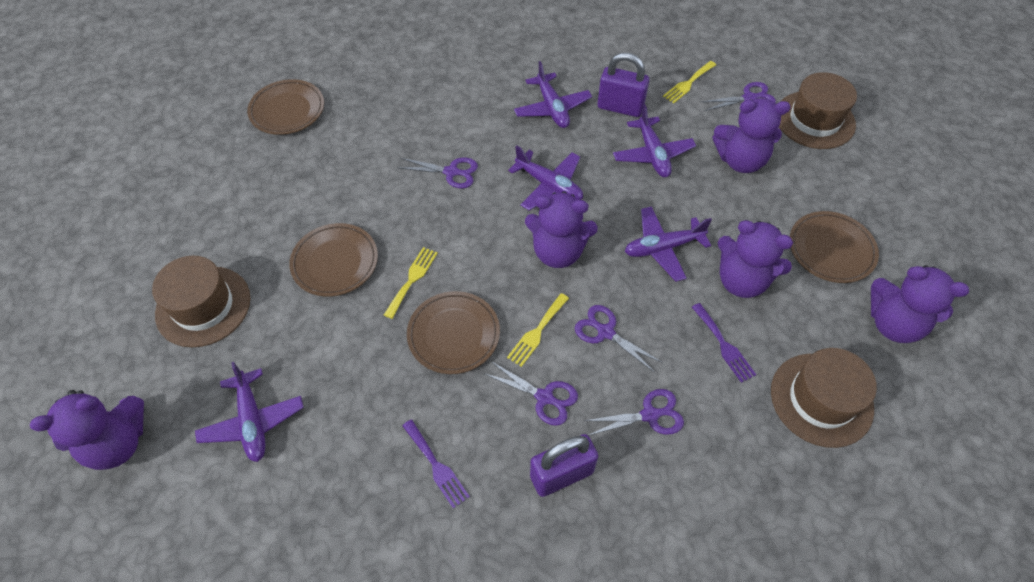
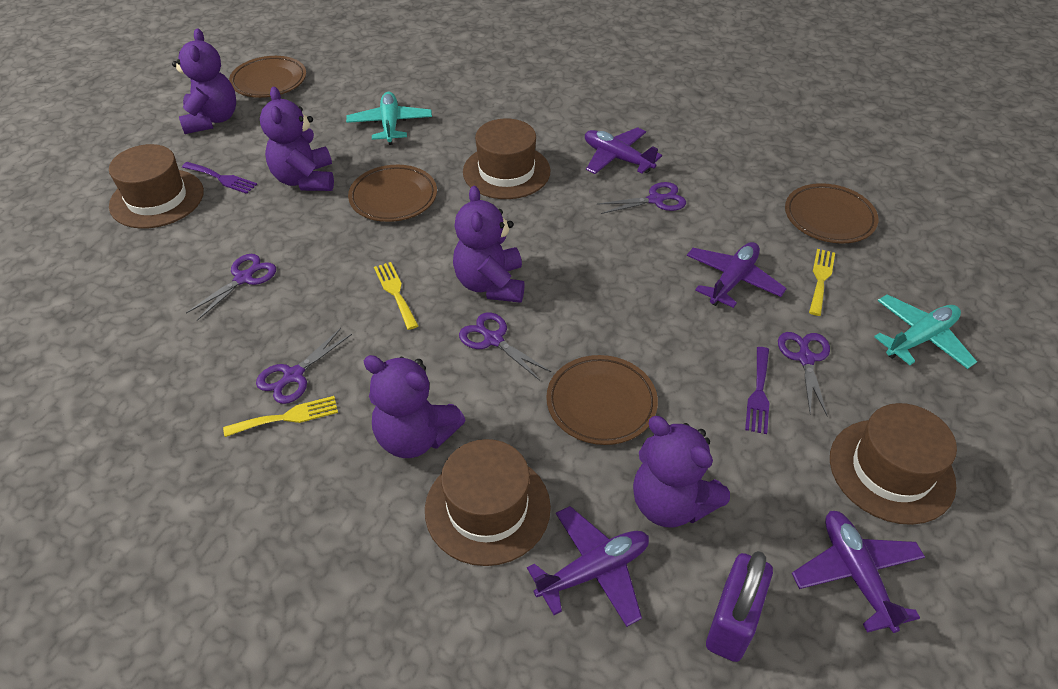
brown hat: 3 -> 4
purple padlock: 2 -> 1
purple plane: 5 -> 4
turquoise plane: 0 -> 2

